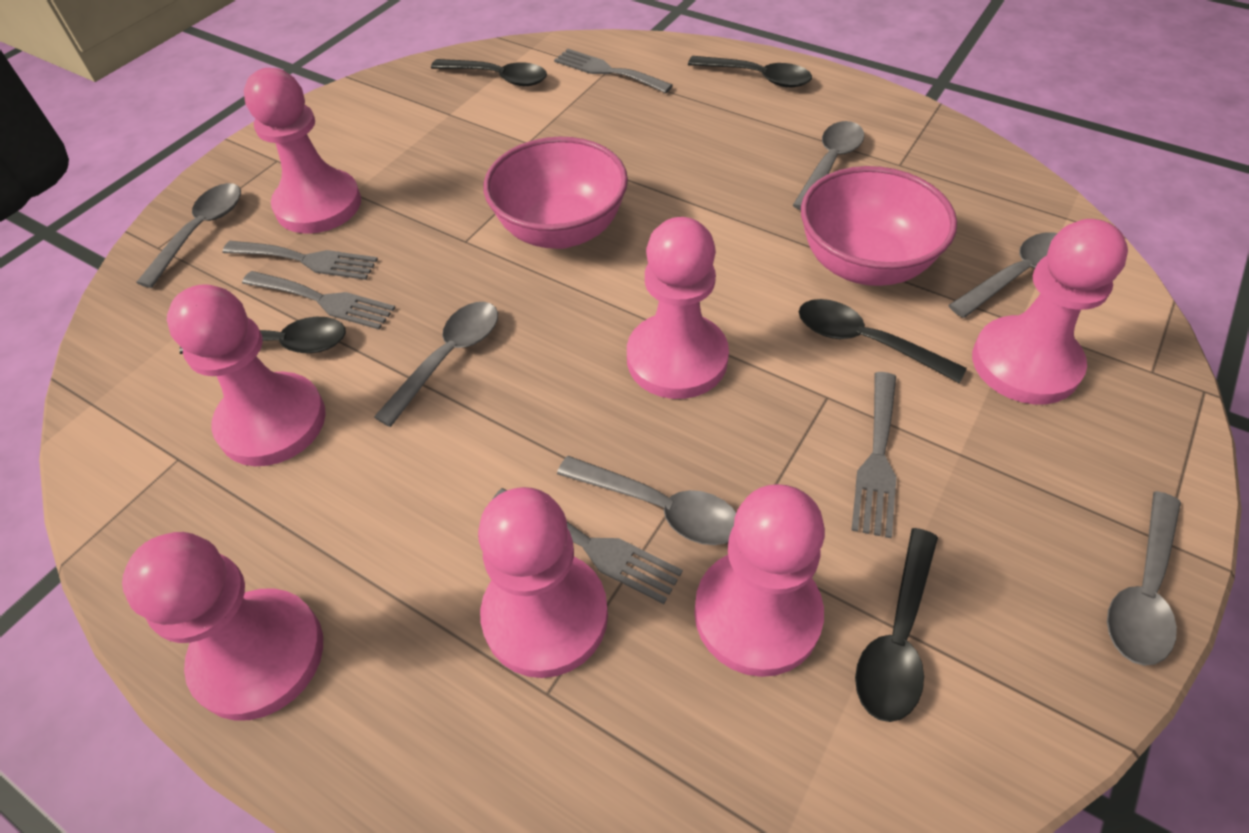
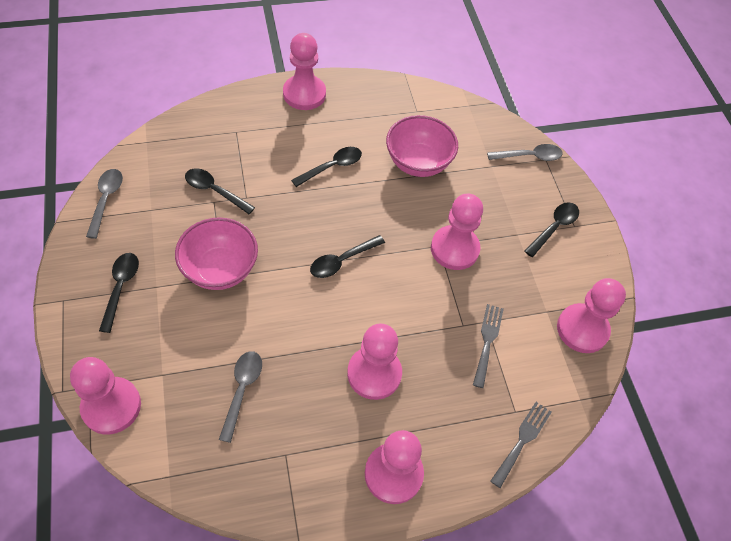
grey fork: 5 -> 2
grey spoon: 6 -> 3
pink pawn: 7 -> 6

